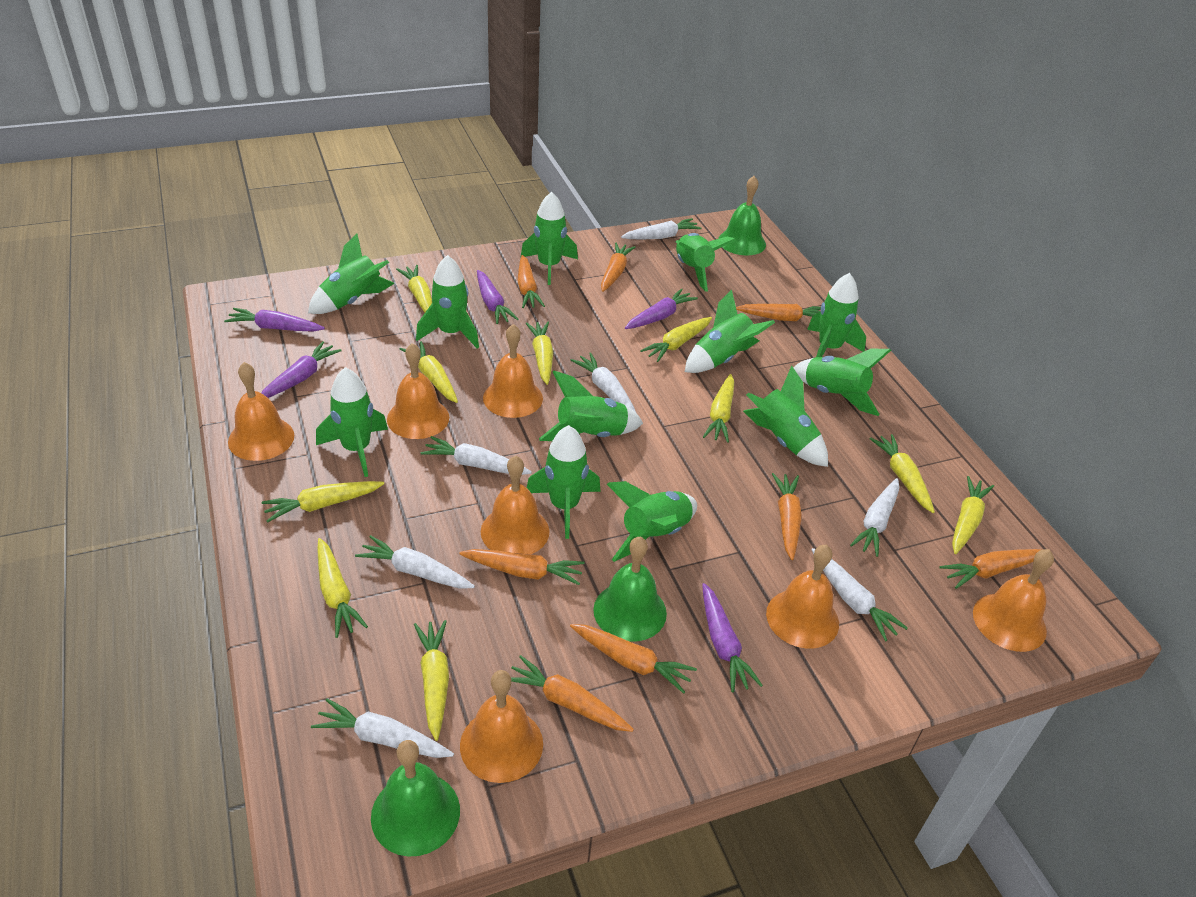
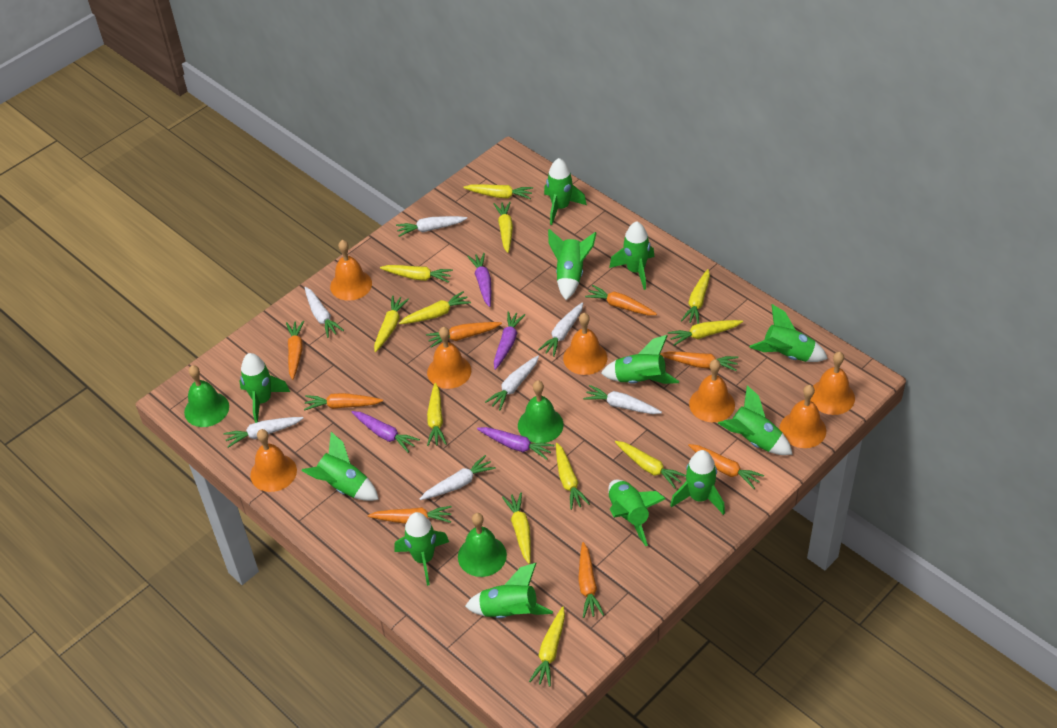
purple carrot: 5 -> 4
yellow carrot: 10 -> 12

